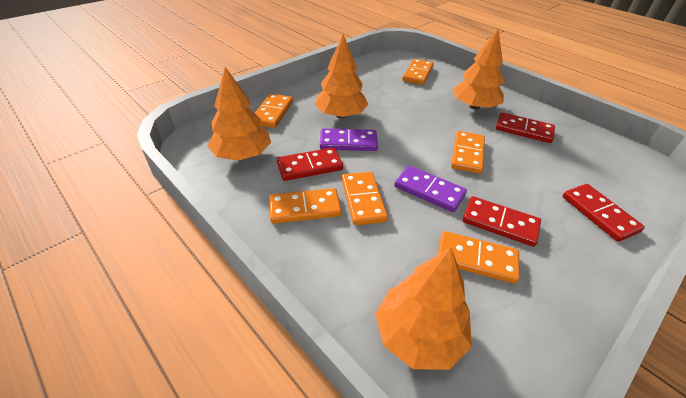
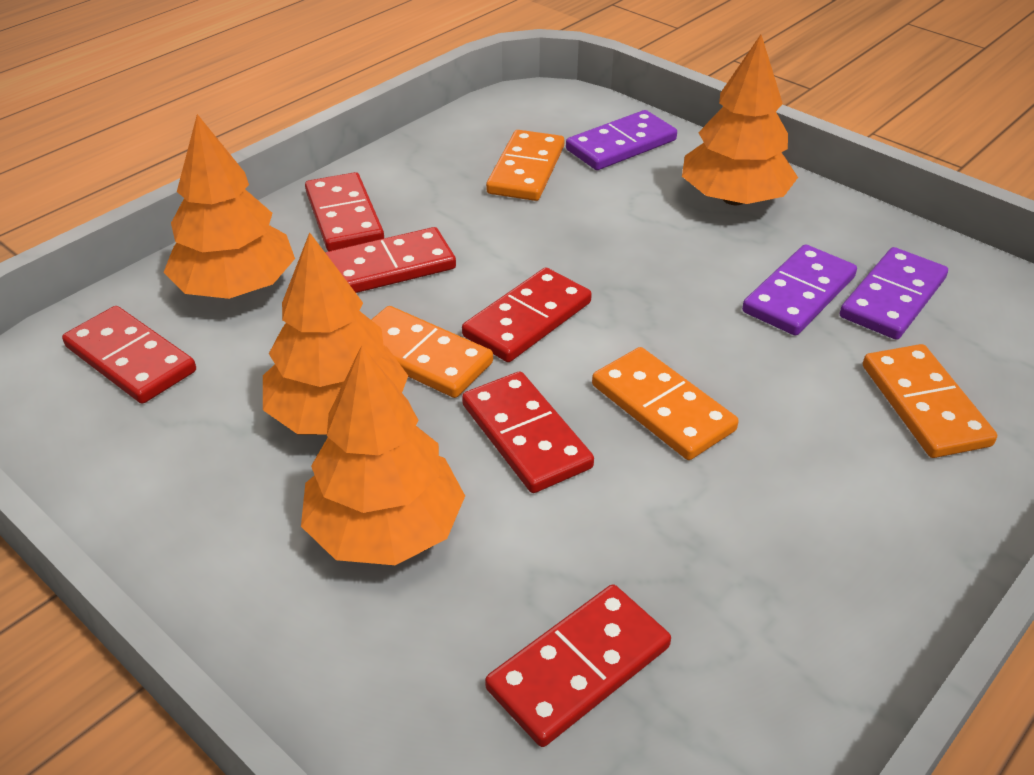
orange domino: 6 -> 4
purple domino: 2 -> 3
red domino: 4 -> 6

